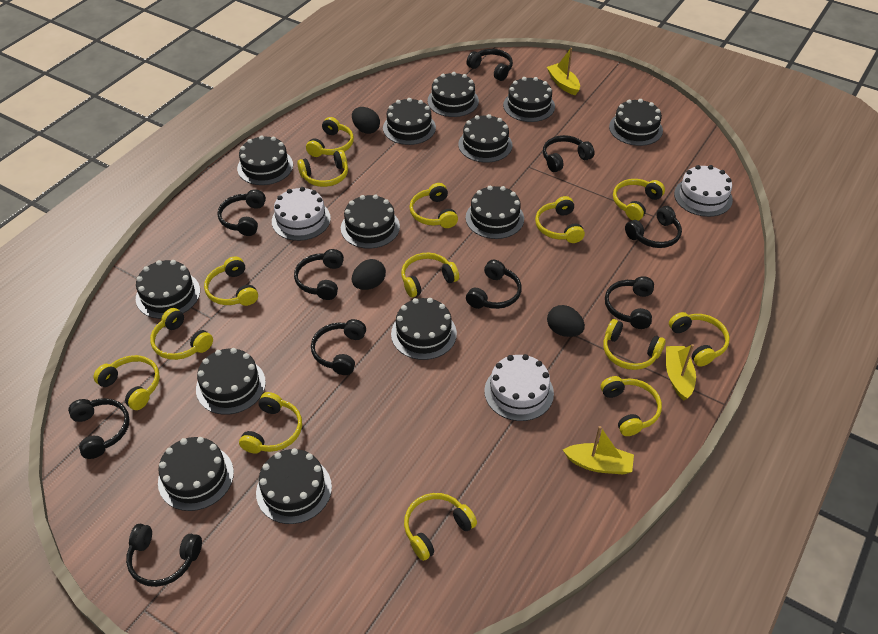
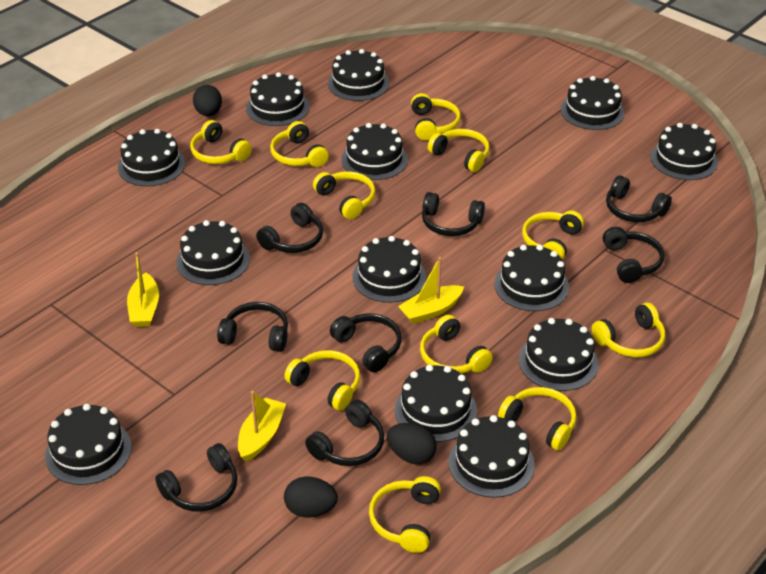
black headphones: 10 -> 8
white cake: 3 -> 0
yellow headphones: 14 -> 11

